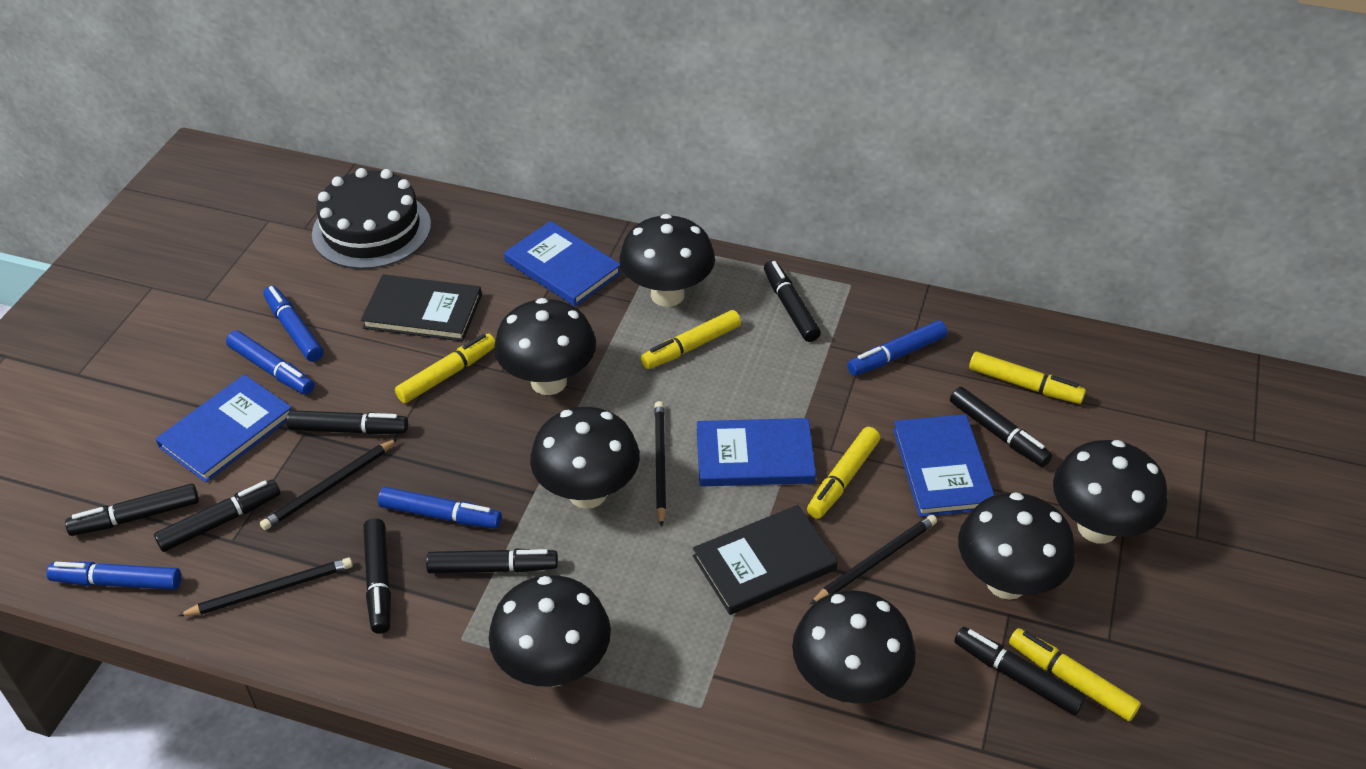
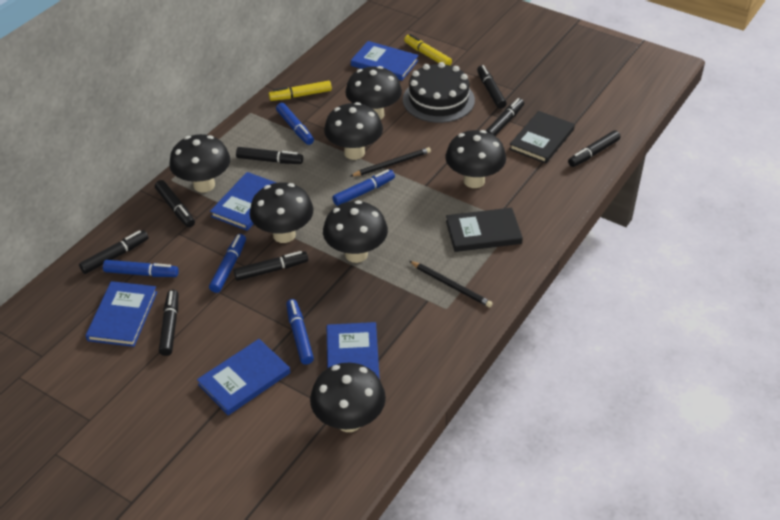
black pencil: 4 -> 2
blue book: 4 -> 5
yellow marker: 5 -> 2

